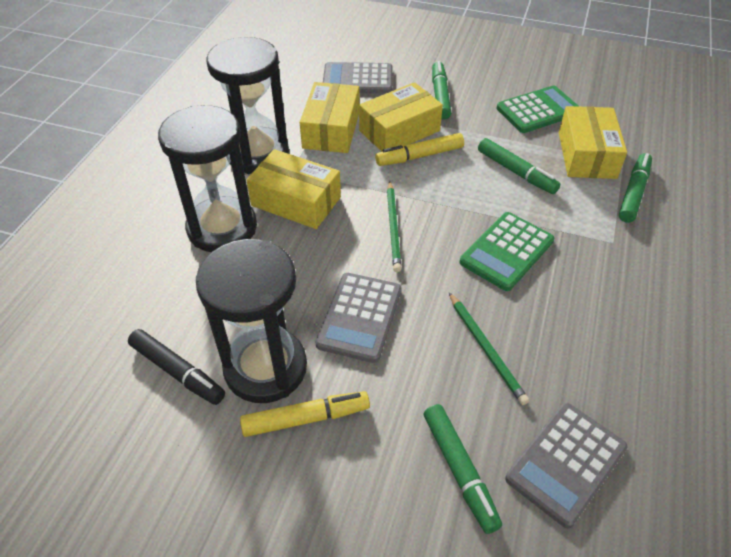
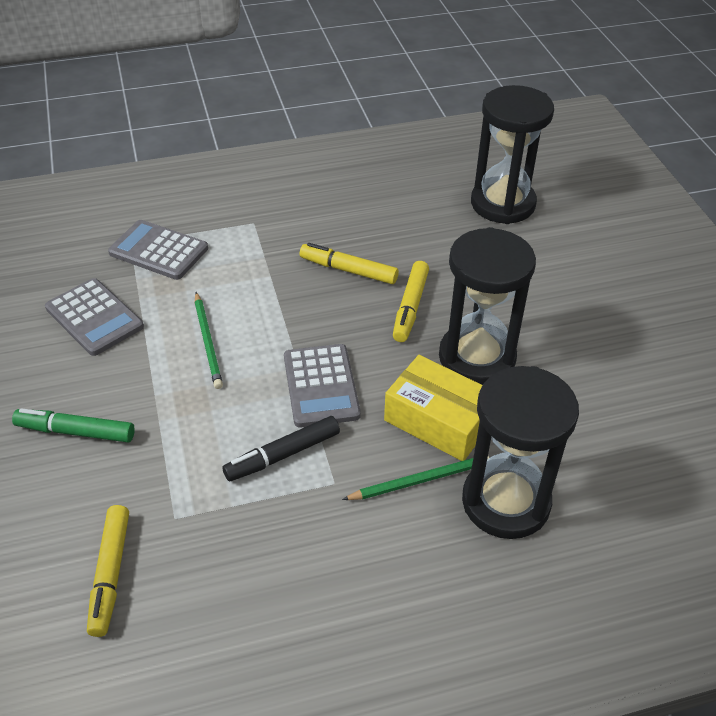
green calculator: 2 -> 0
green marker: 4 -> 1
yellow box: 4 -> 1
yellow marker: 2 -> 3

